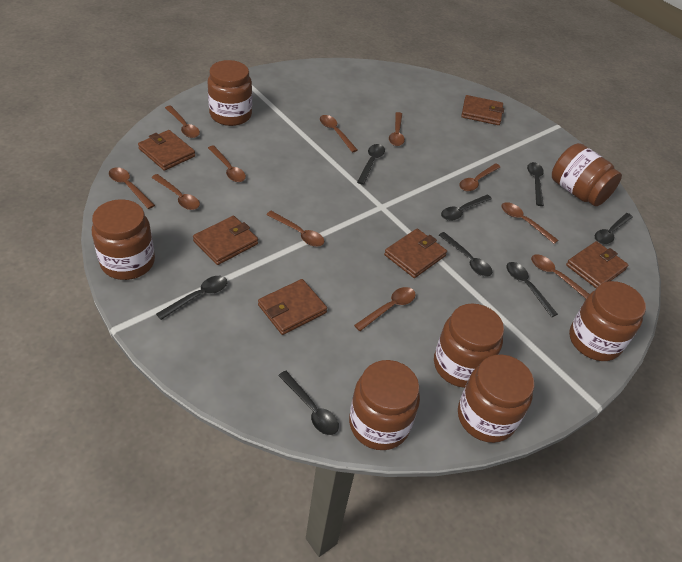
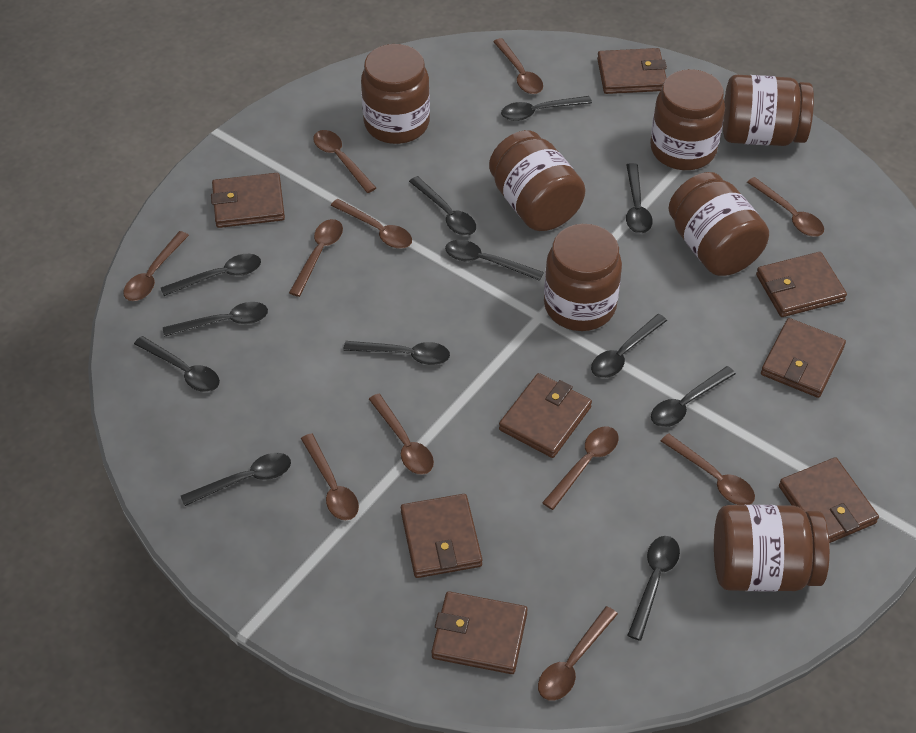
black spoon: 8 -> 12
brown wallet: 6 -> 8

